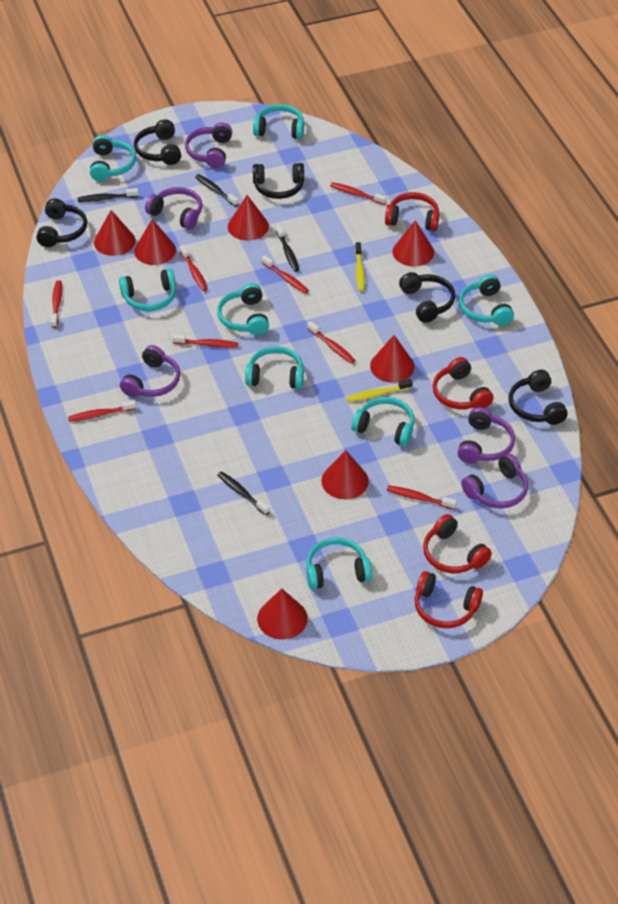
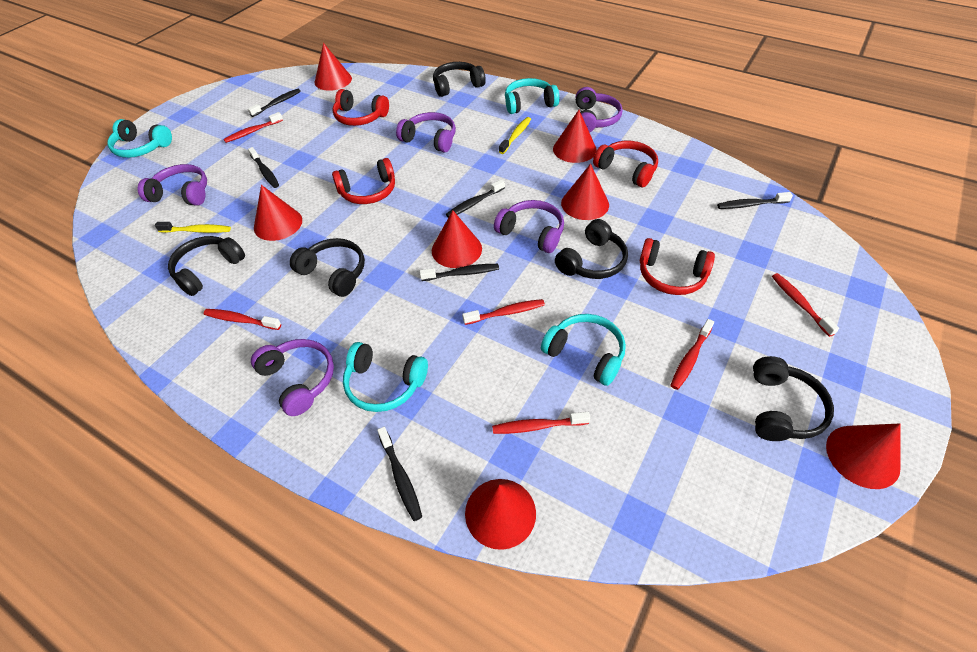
black toothbrush: 4 -> 6
red toothbrush: 8 -> 6
turquoise headphones: 8 -> 4

